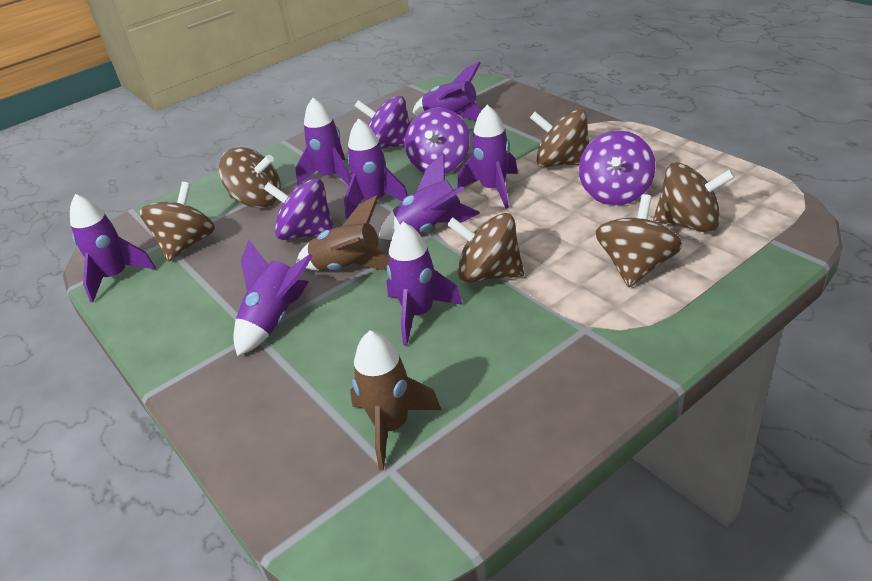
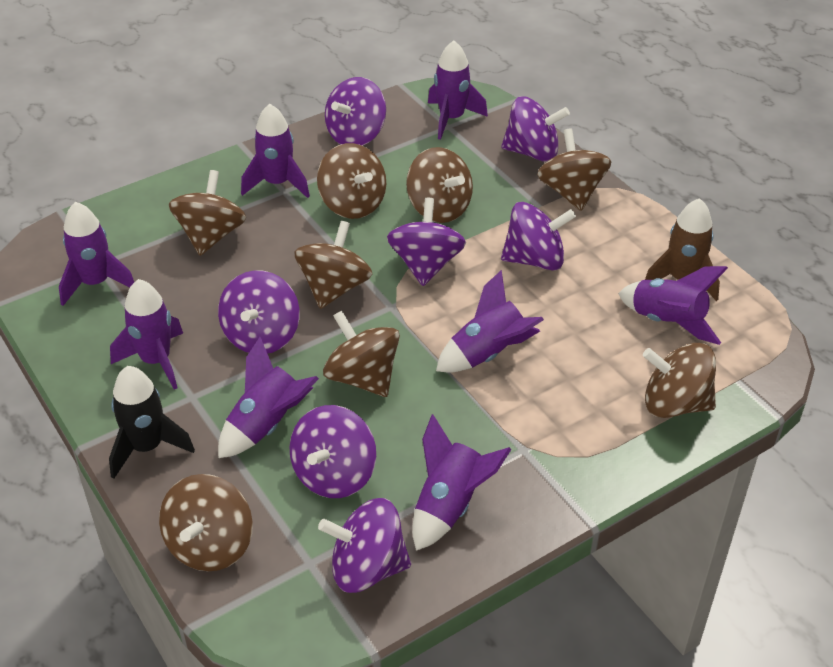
black rocket: 0 -> 1
brown rocket: 2 -> 1
brown spinning top: 6 -> 8
purple spinning top: 4 -> 7

